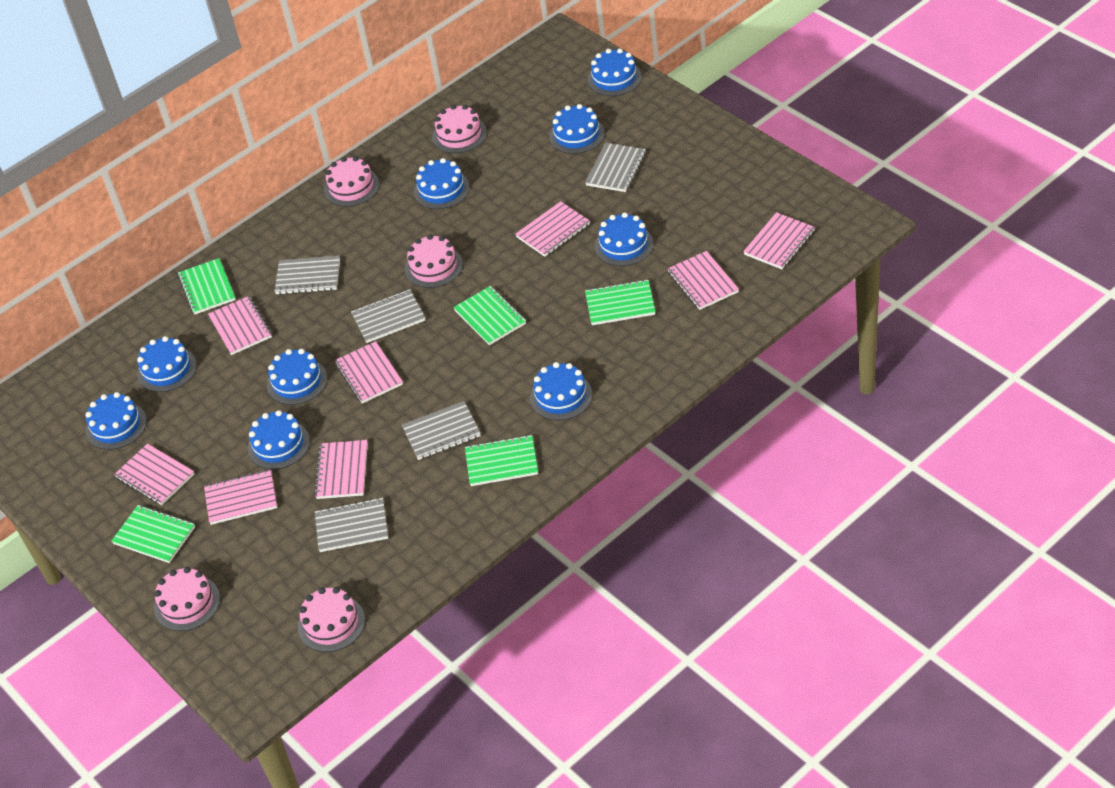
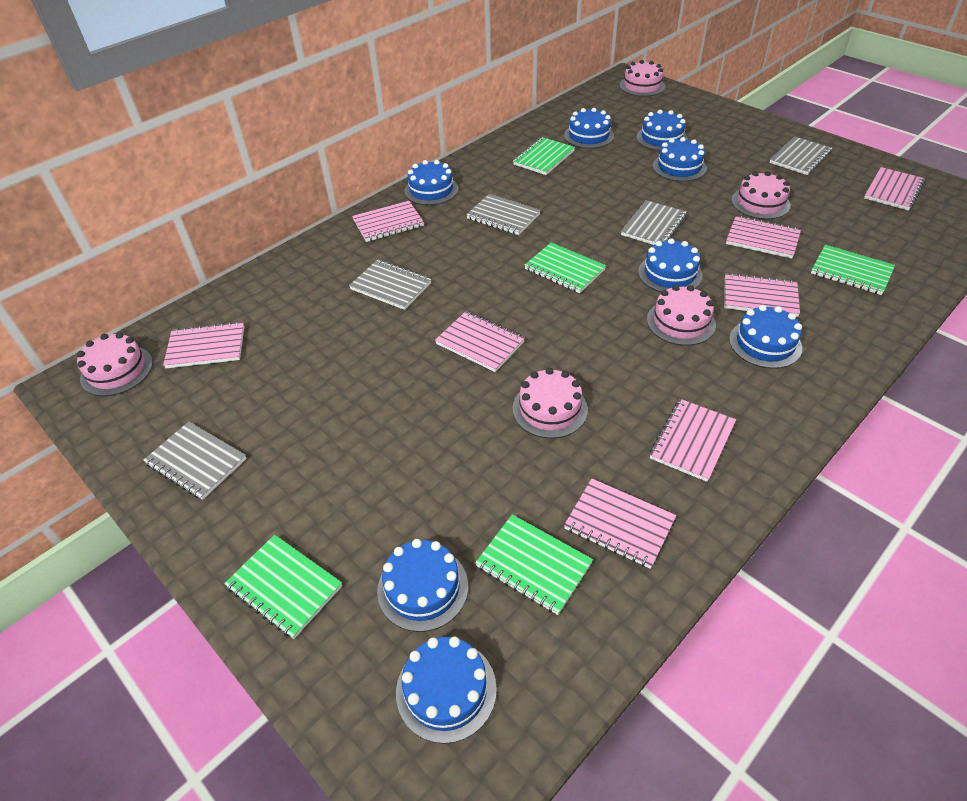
blue cake: 9 -> 8

